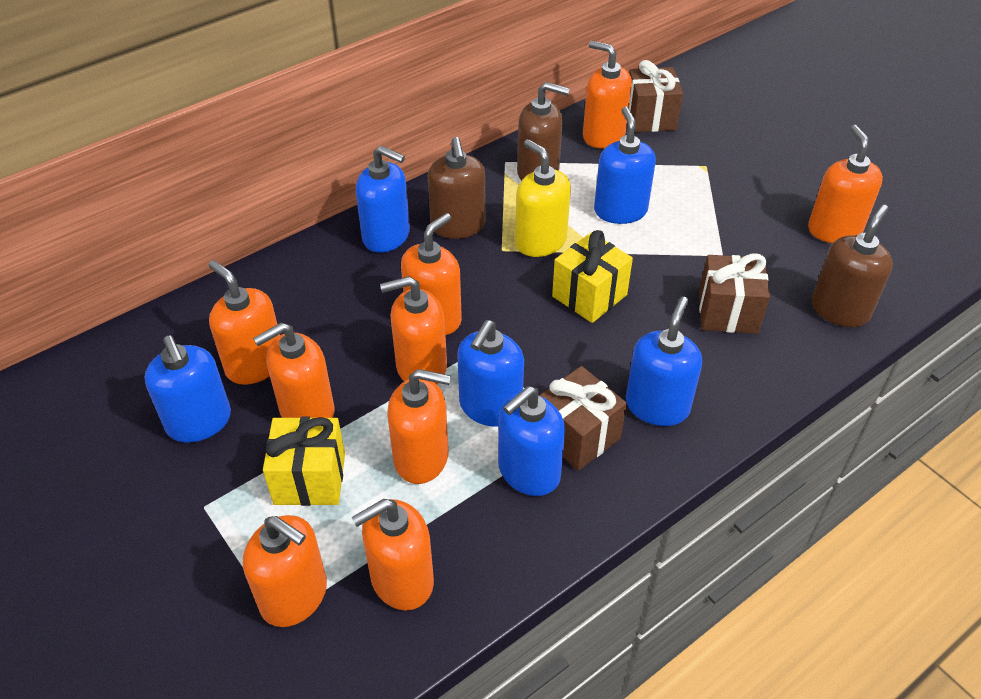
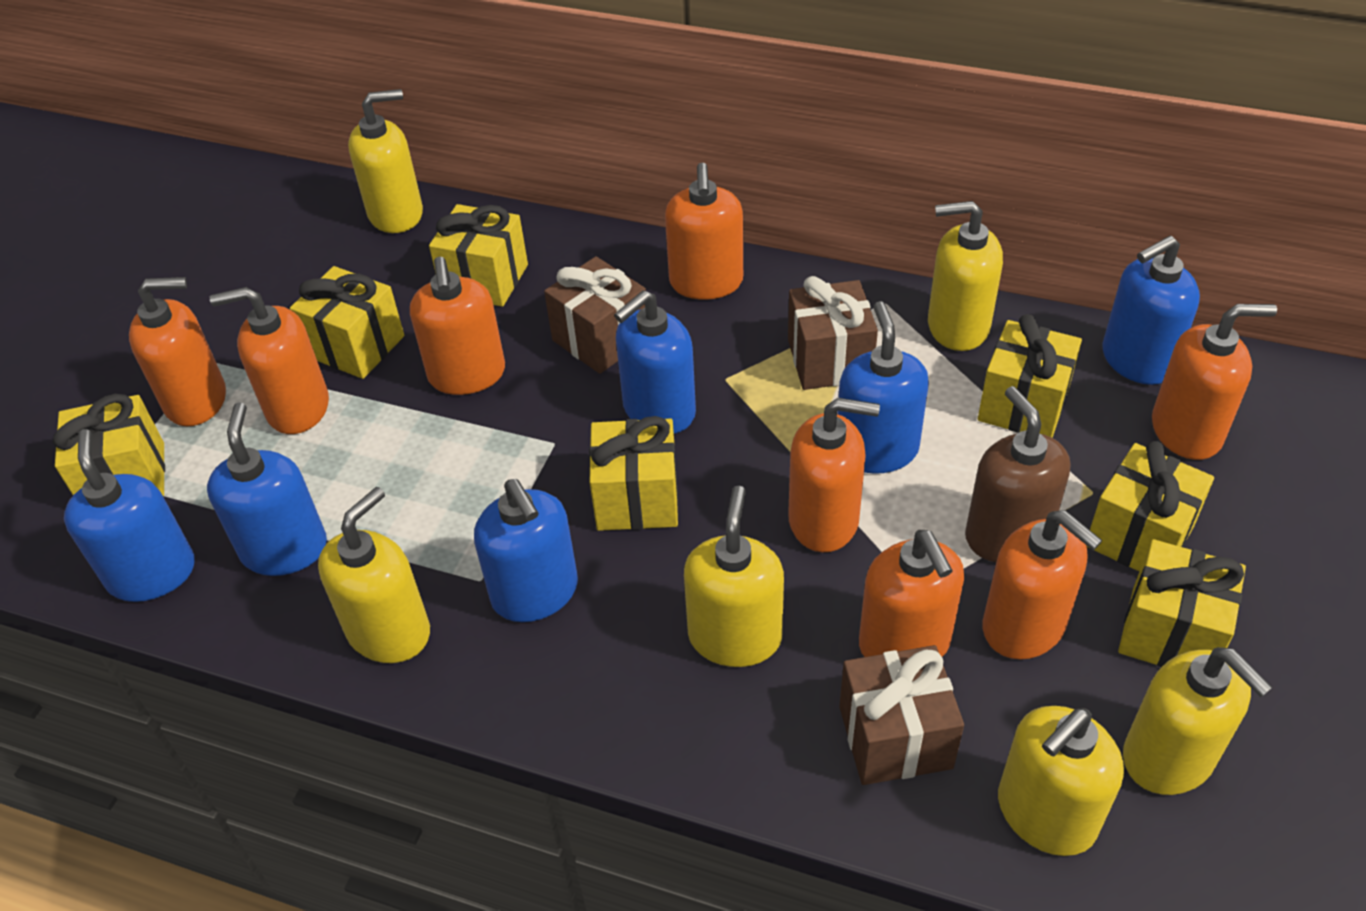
brown soap dispenser: 3 -> 1
orange soap dispenser: 9 -> 8
yellow gift: 2 -> 7
yellow soap dispenser: 1 -> 6

